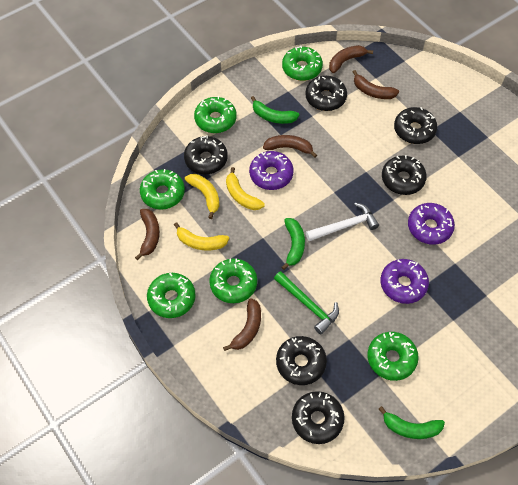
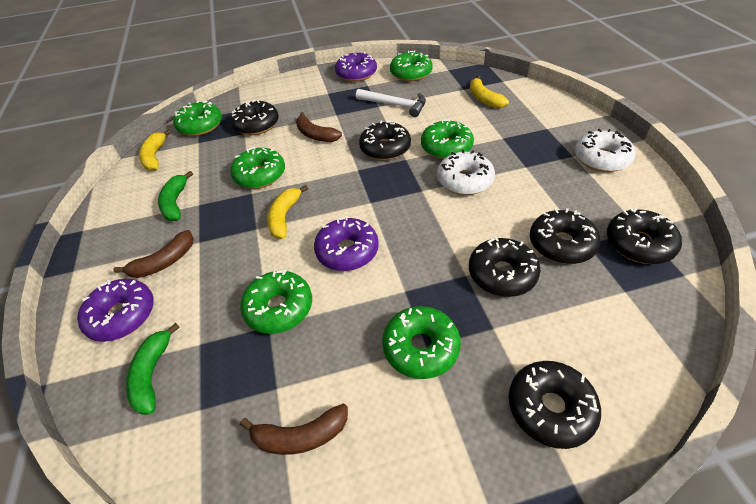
brown banana: 5 -> 3
green banana: 3 -> 2
green hammer: 1 -> 0
white donut: 0 -> 2

